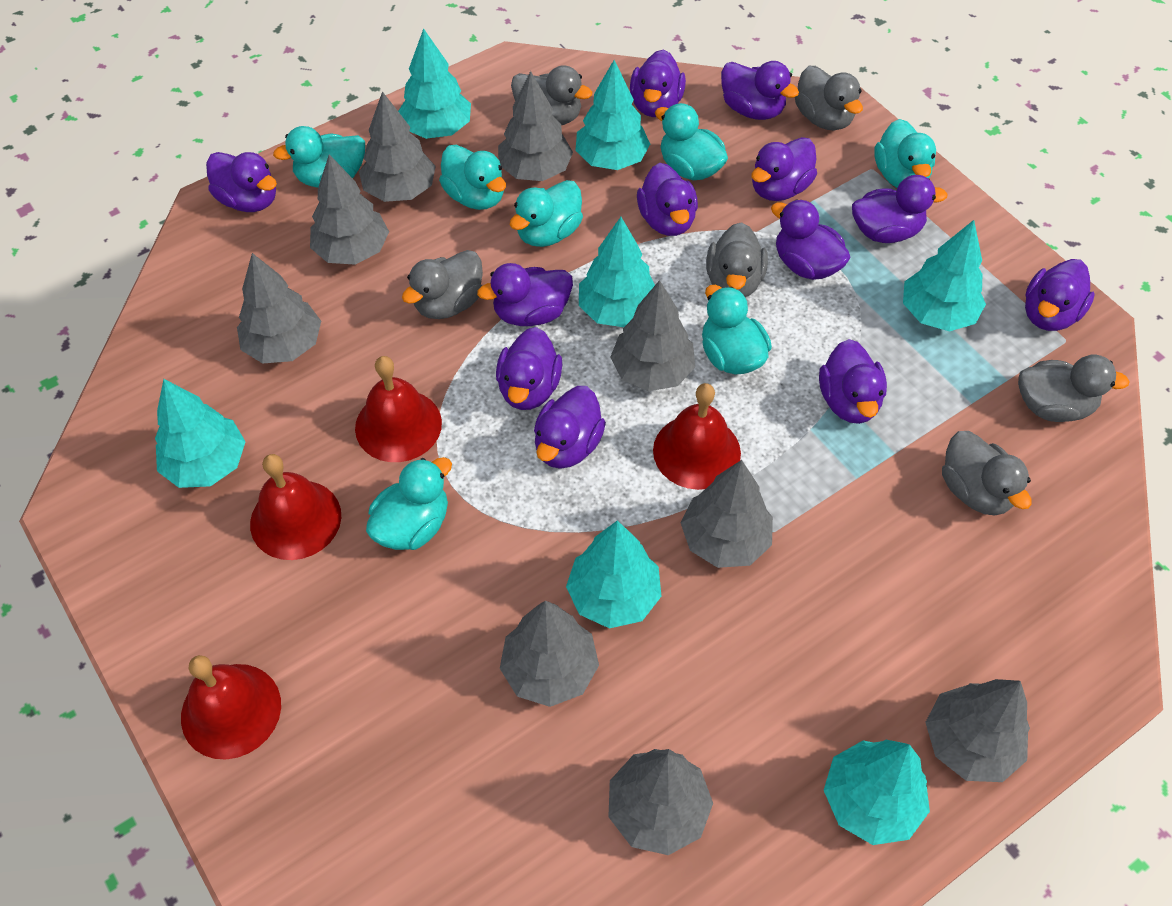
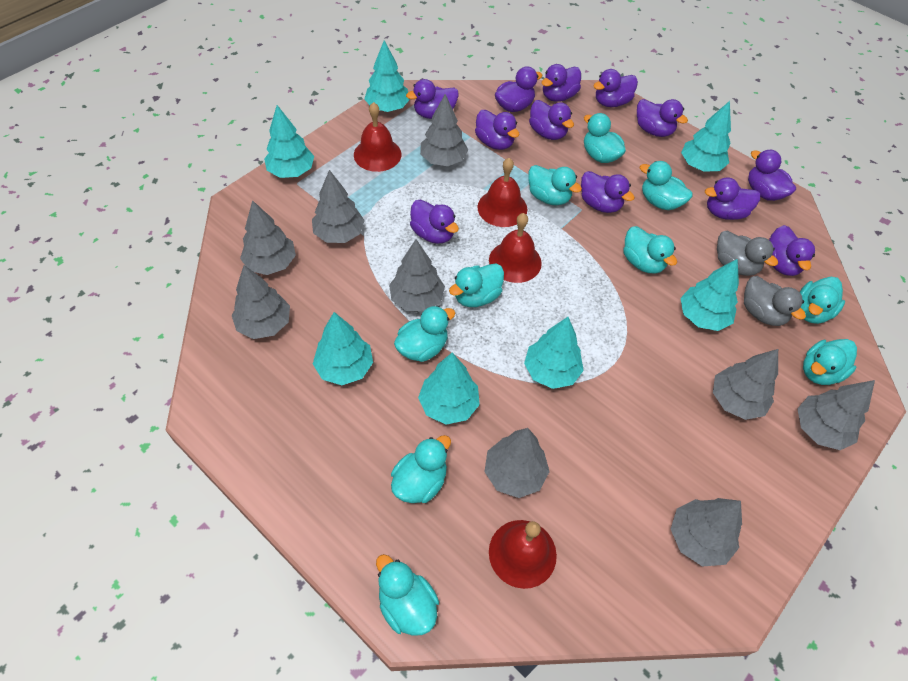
grey duck: 6 -> 2
turquoise duck: 7 -> 10

